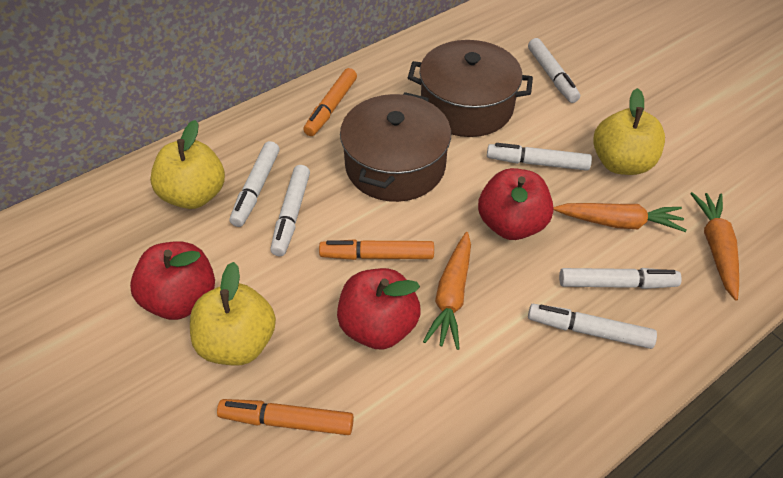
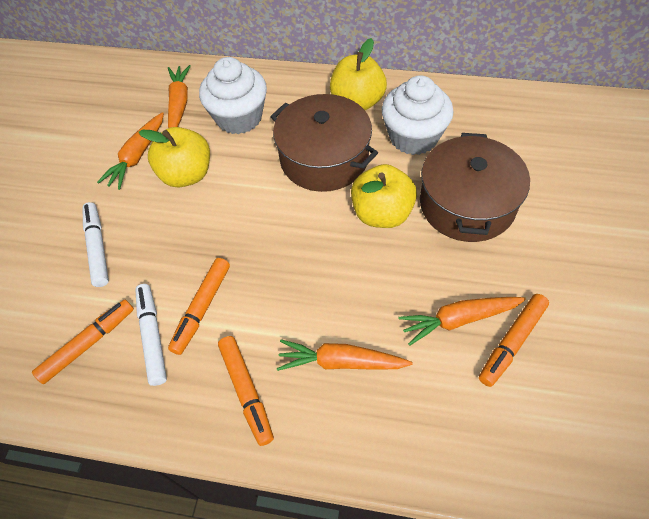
orange carrot: 3 -> 4
orange marker: 3 -> 4
red apple: 3 -> 0
white cupcake: 0 -> 2
white marker: 6 -> 2

